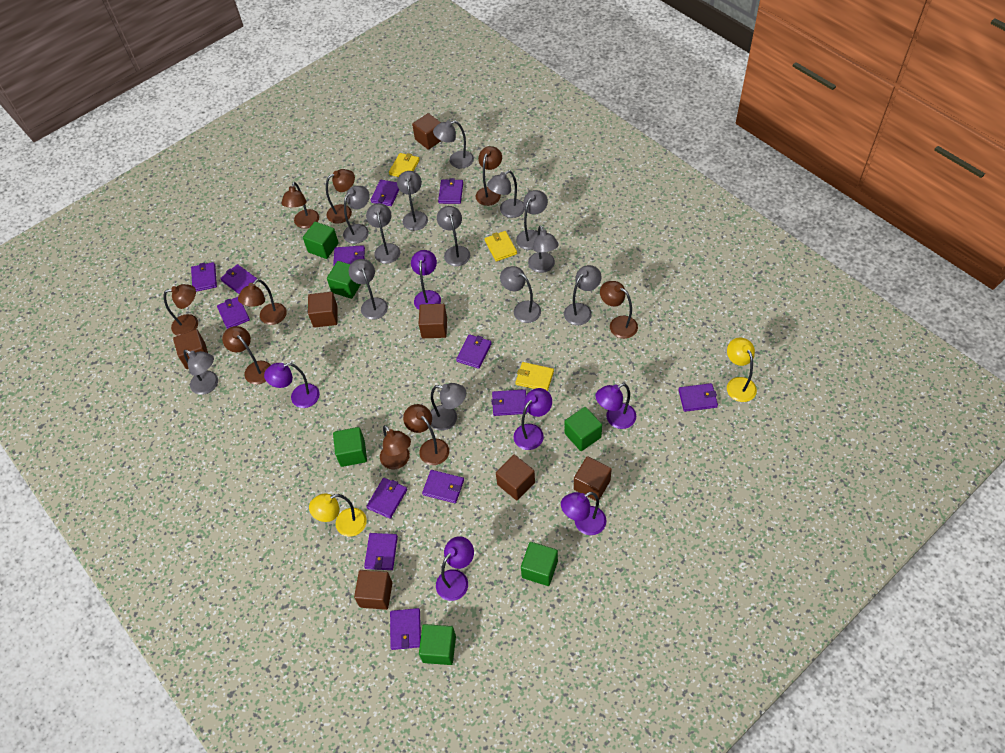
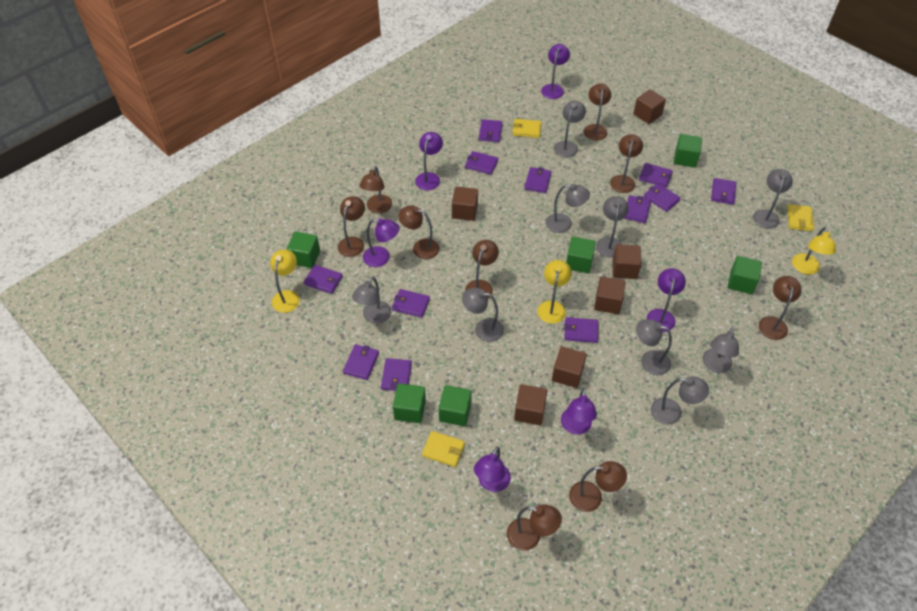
brown cube: 7 -> 6
grey lamp: 13 -> 9
purple wallet: 13 -> 12
yellow lamp: 2 -> 3

